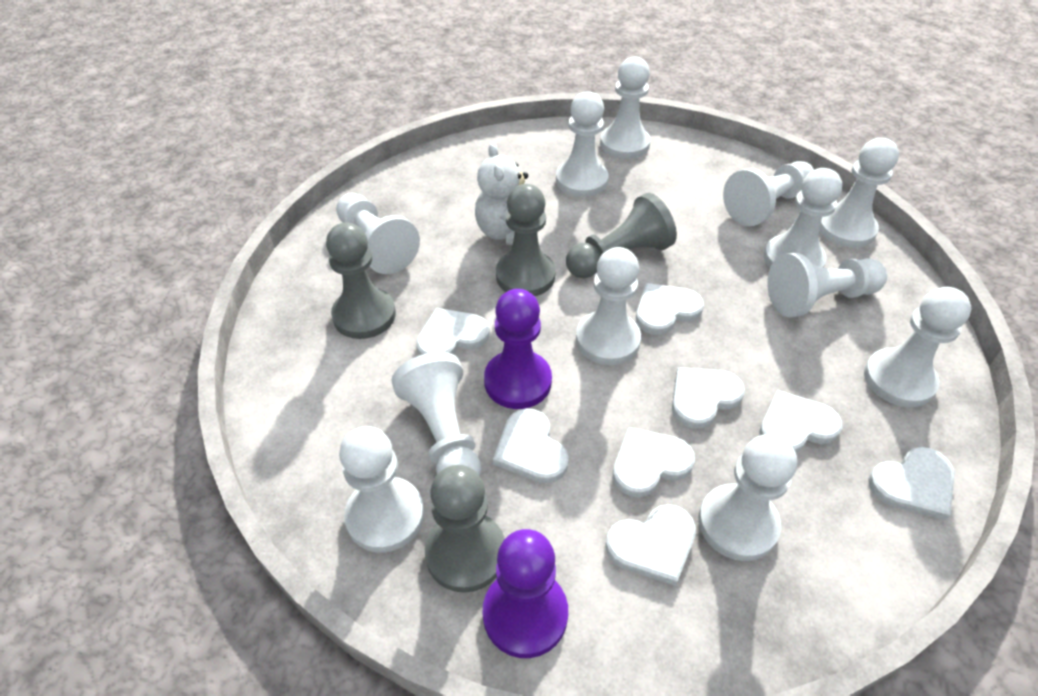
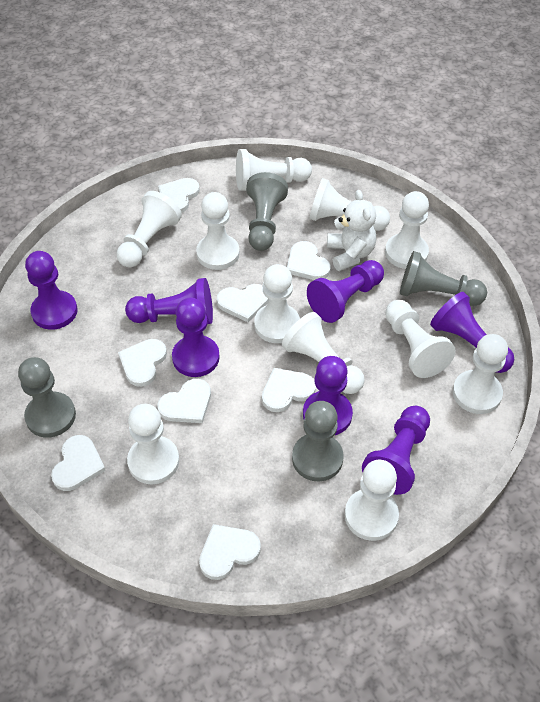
purple pawn: 2 -> 7
white pawn: 12 -> 11

